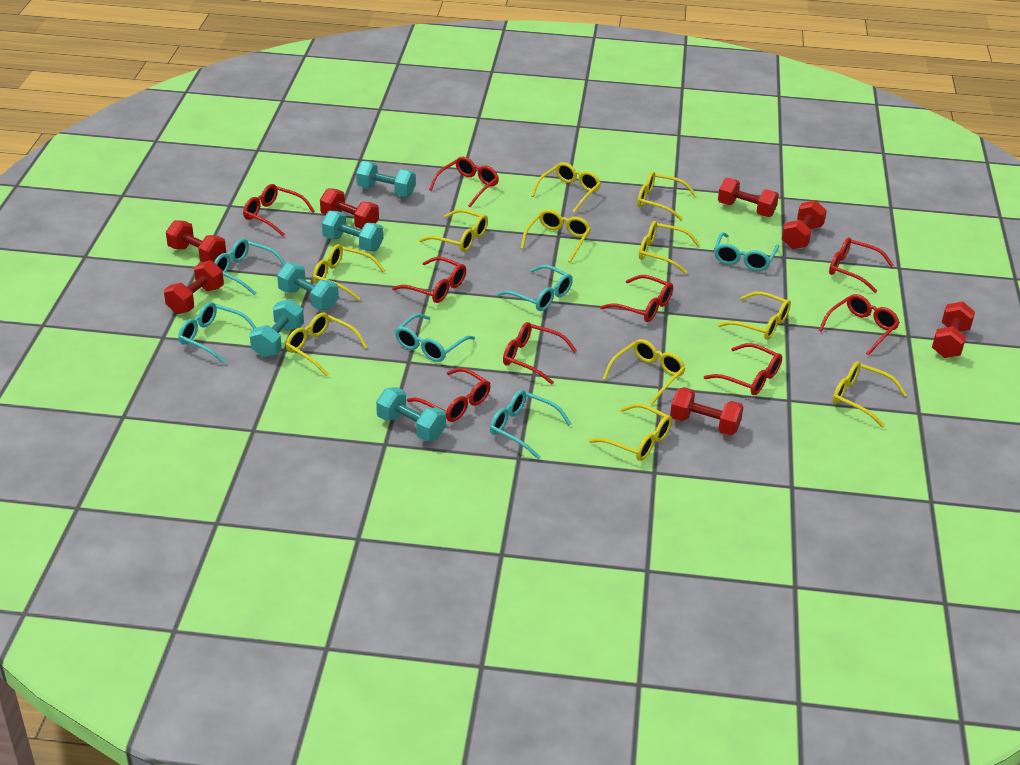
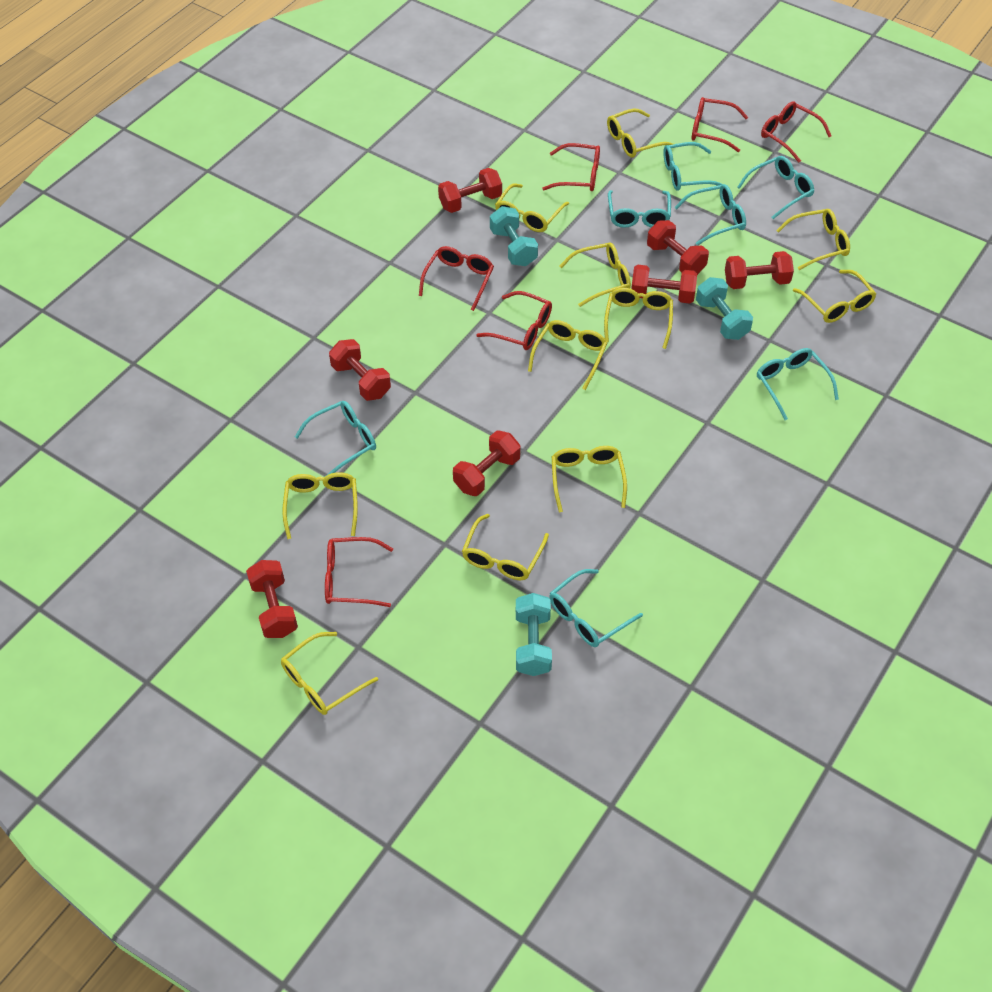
red glasses: 9 -> 6
turquoise dumbbell: 5 -> 3
turquoise glasses: 6 -> 7

